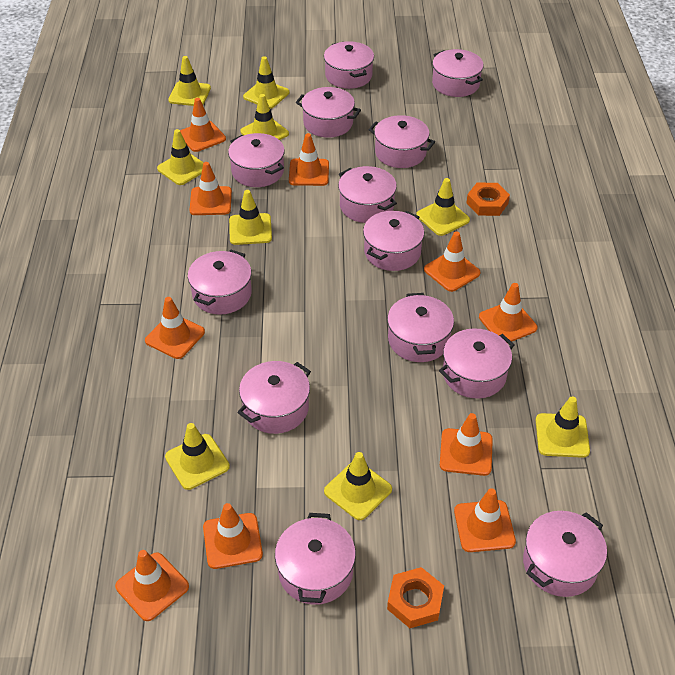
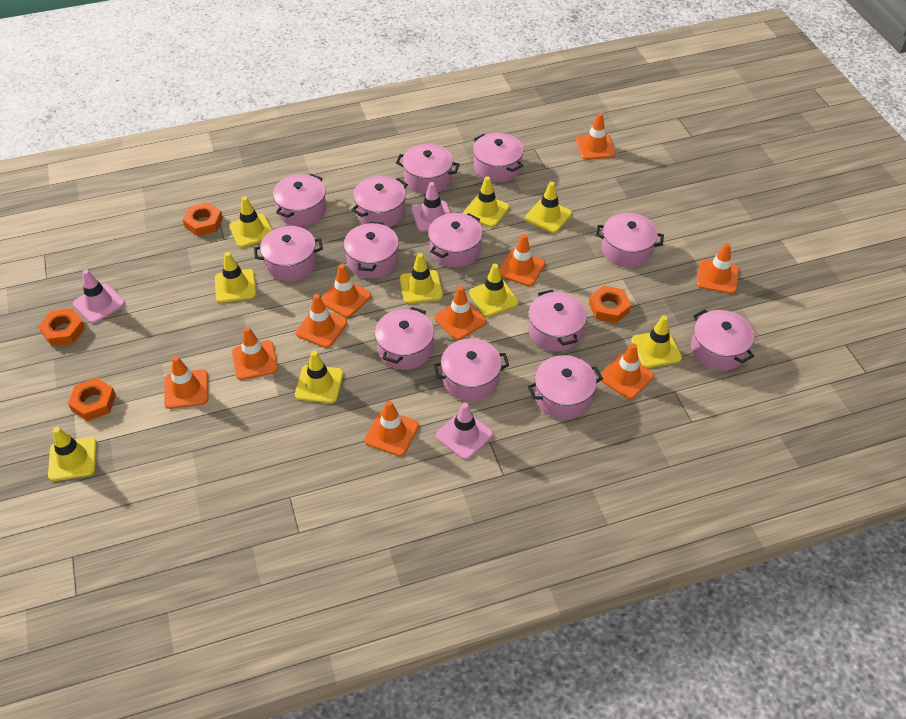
orange nut: 2 -> 4
pink traffic cone: 0 -> 3

